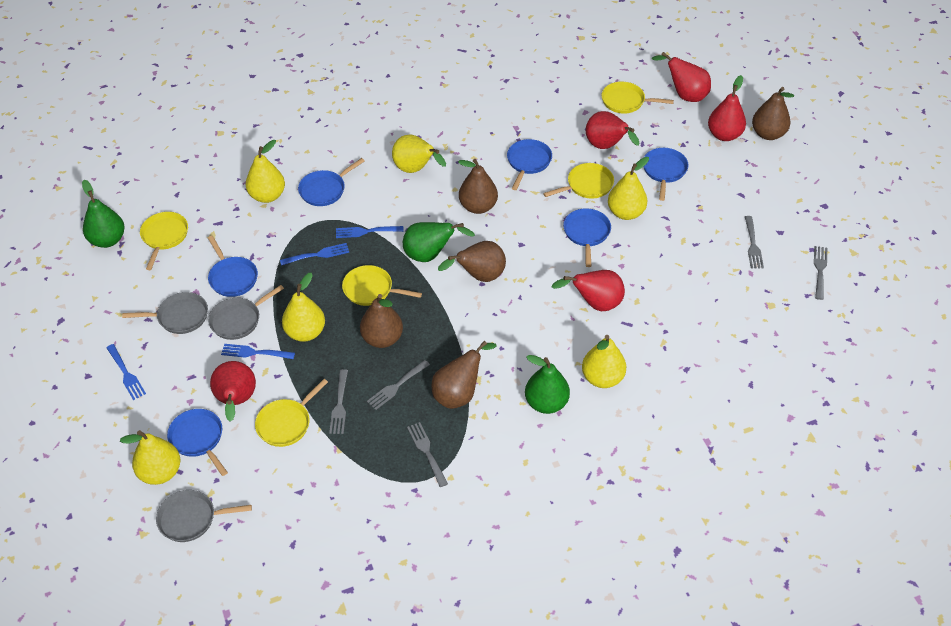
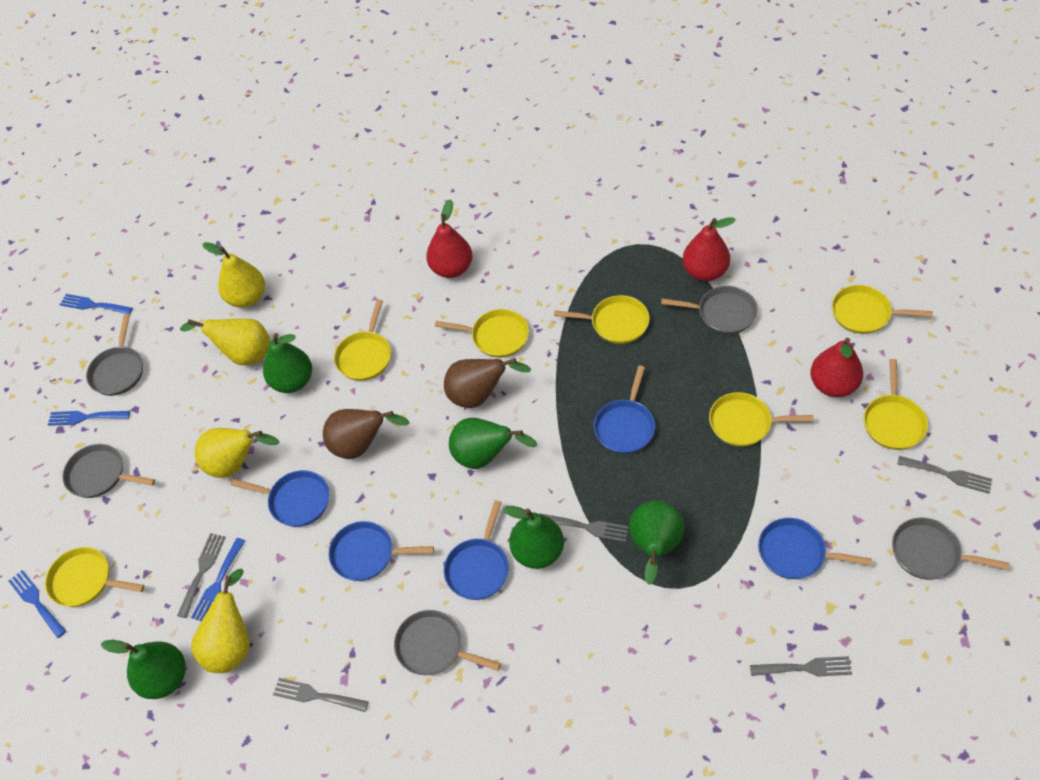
blue pan: 6 -> 5
brown pear: 5 -> 2
green pear: 3 -> 5
grey pan: 3 -> 5
red pear: 5 -> 3
yellow pan: 5 -> 7
yellow pear: 6 -> 4

